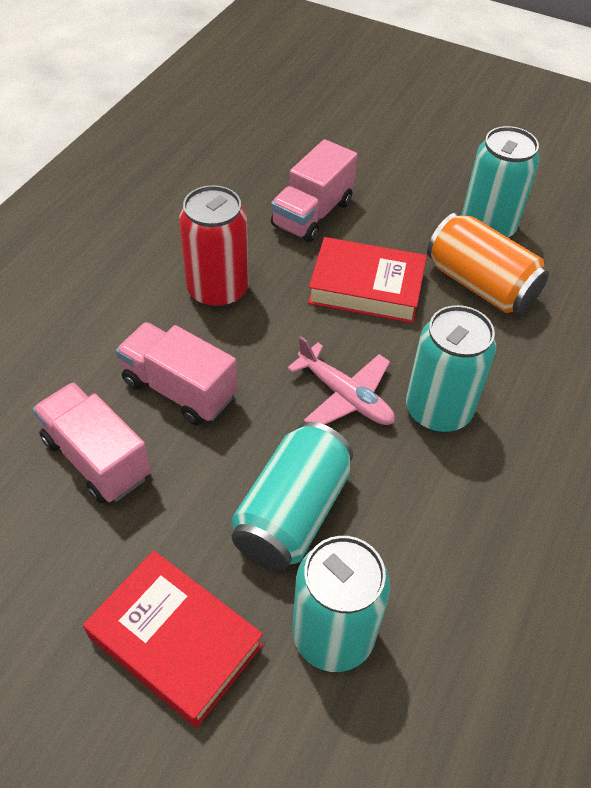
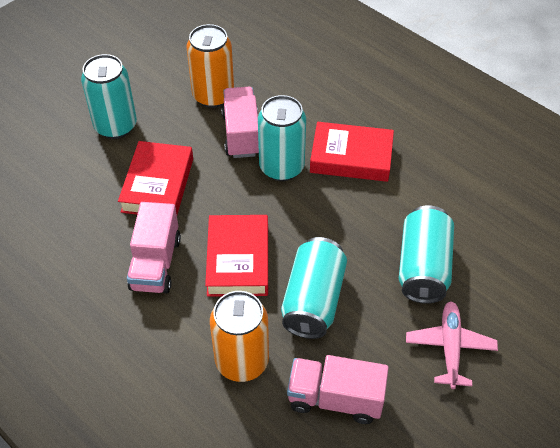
orange can: 1 -> 2
red book: 2 -> 3
red can: 1 -> 0

